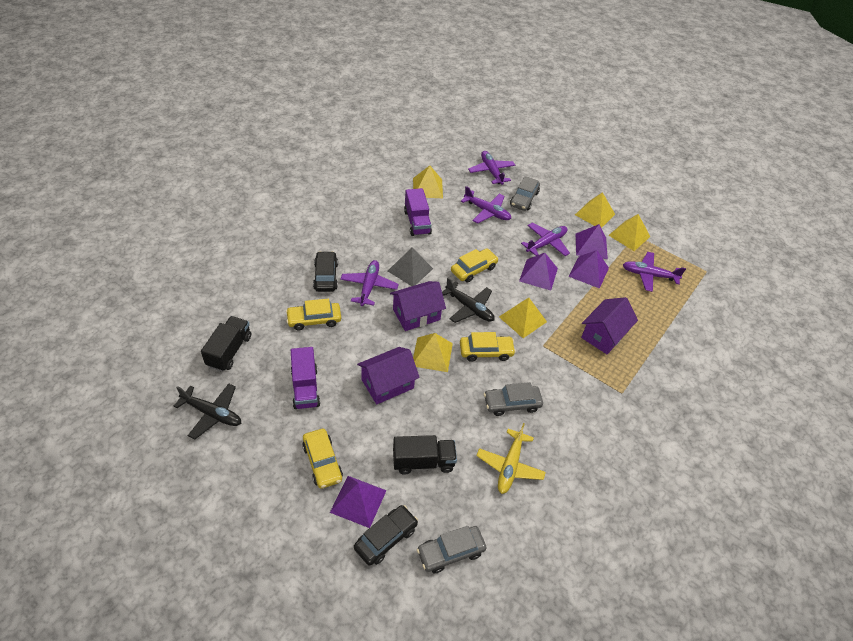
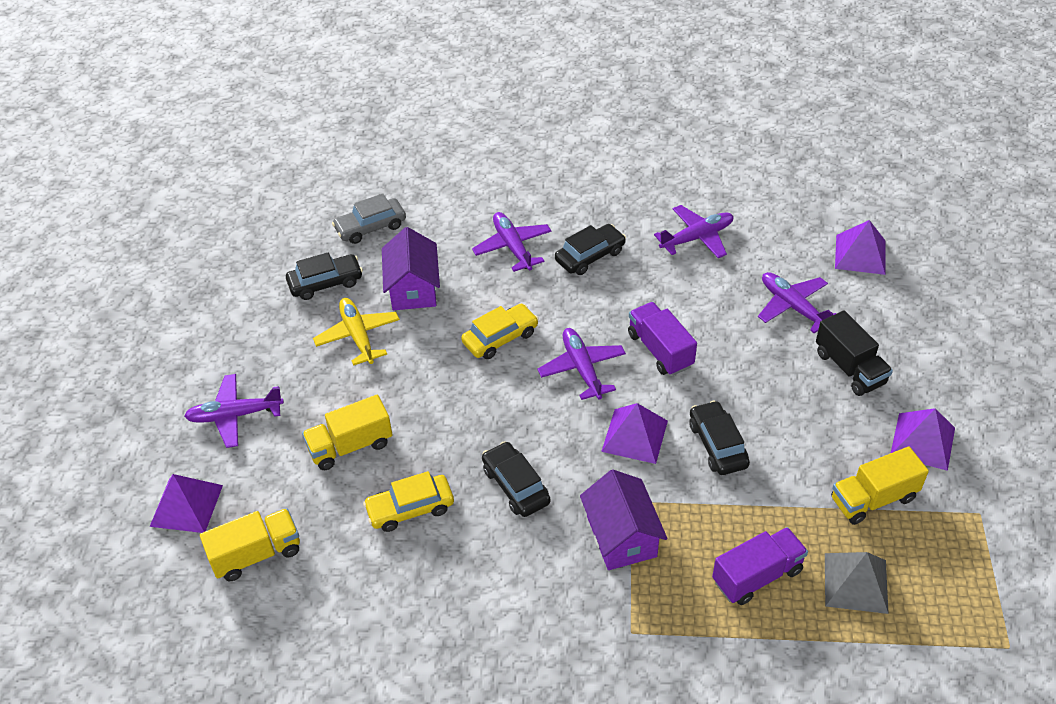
black car: 2 -> 4
black plane: 2 -> 0
black truck: 2 -> 1
grey car: 3 -> 1
purple house: 3 -> 2
yellow car: 4 -> 2
yellow pyramid: 5 -> 0
yellow truck: 0 -> 3

